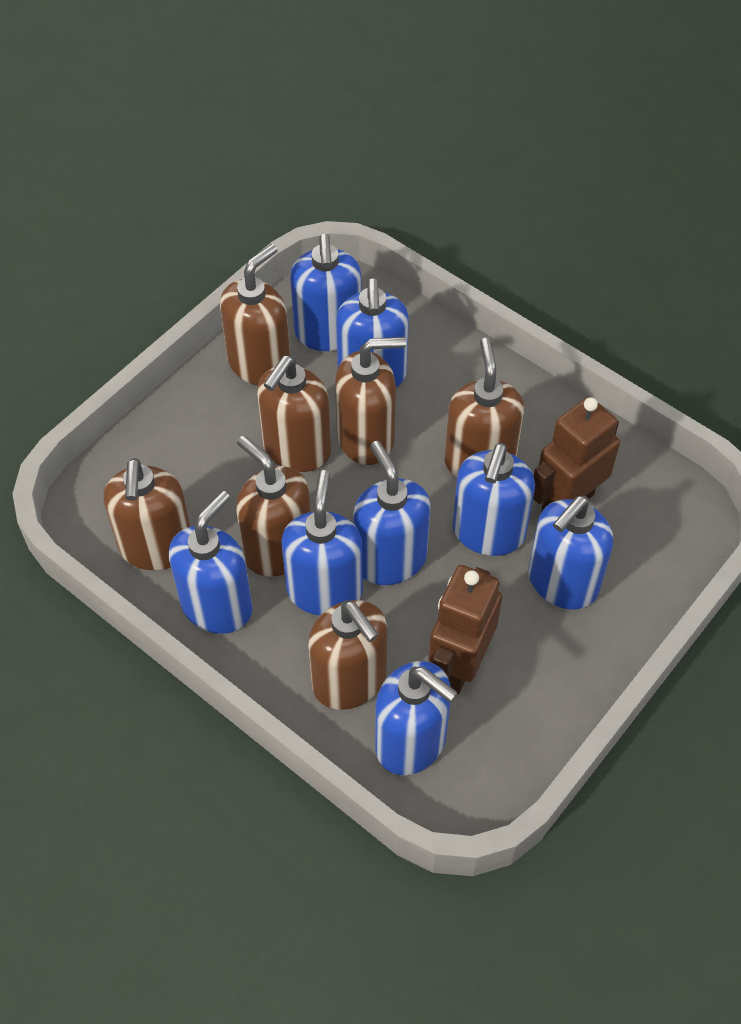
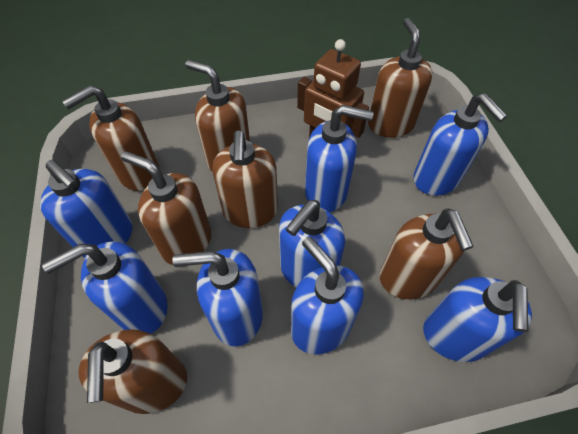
brown robot: 2 -> 1

